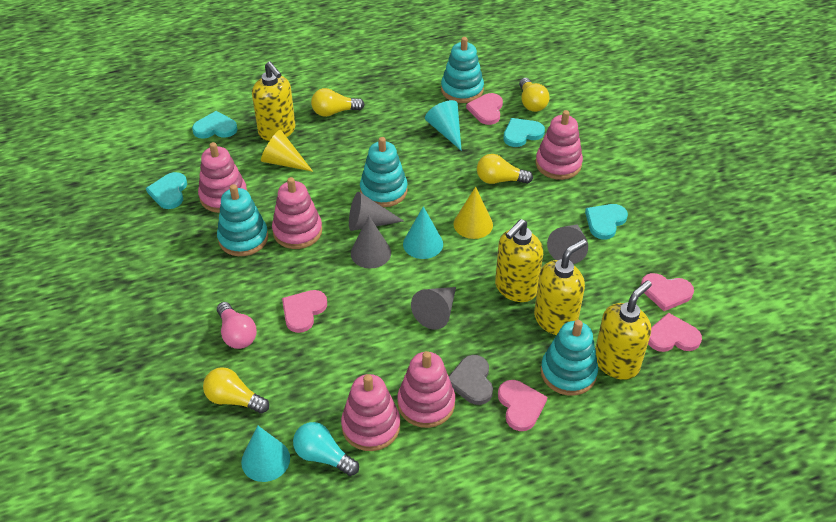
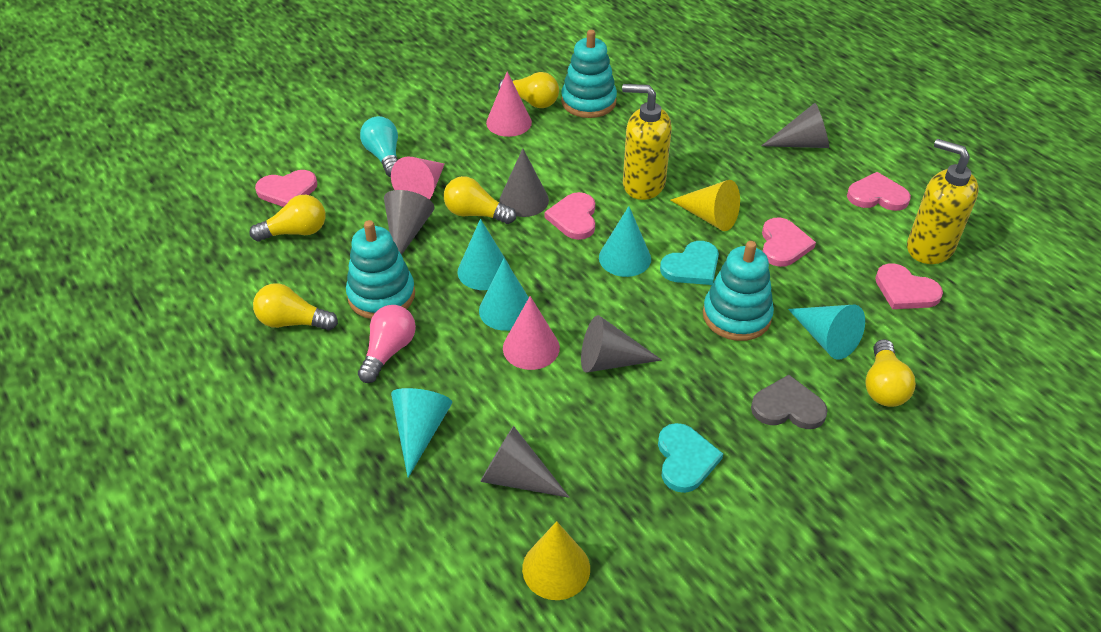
grey cone: 4 -> 5
pink cone: 0 -> 3
pink stacking toy: 5 -> 0
turquoise cone: 3 -> 5
turquoise heart: 4 -> 2
turquoise stacking toy: 4 -> 3
yellow light bulb: 4 -> 5
yellow soap dispenser: 4 -> 2

